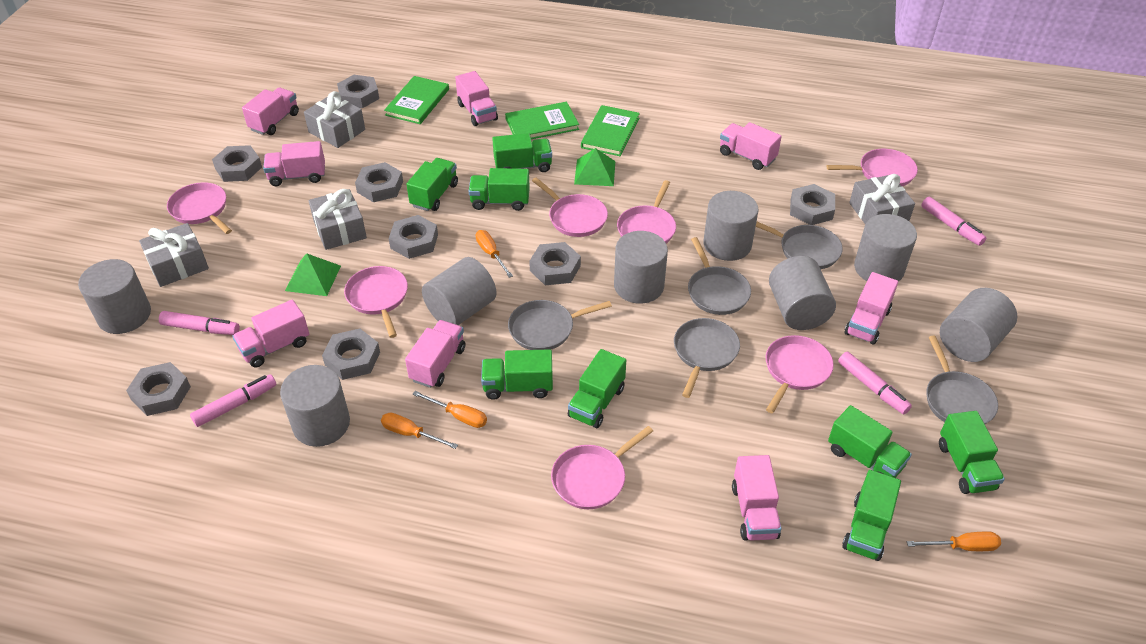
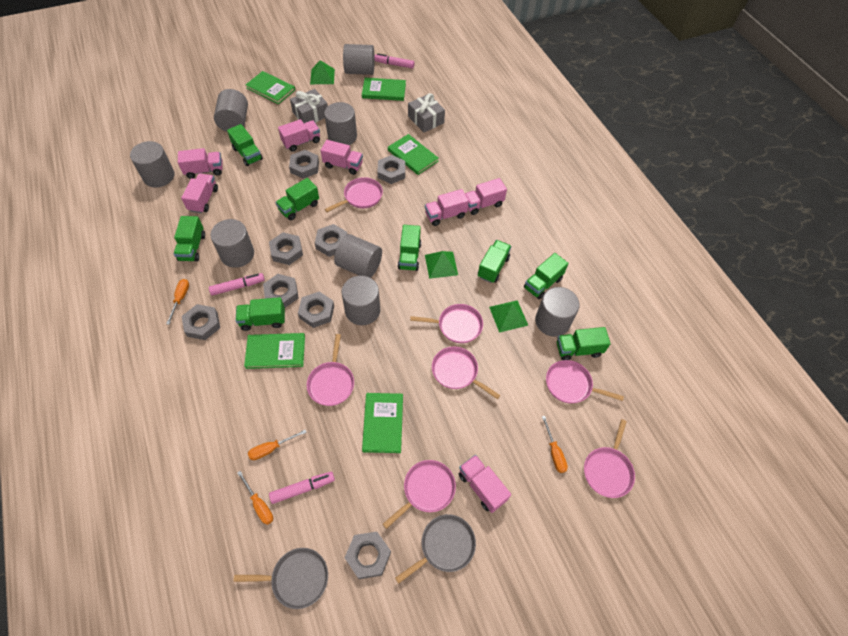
green book: 3 -> 5
green pyramid: 2 -> 3
grey gift: 4 -> 2
grey pan: 5 -> 2
pink marker: 4 -> 3
pink truck: 8 -> 7

